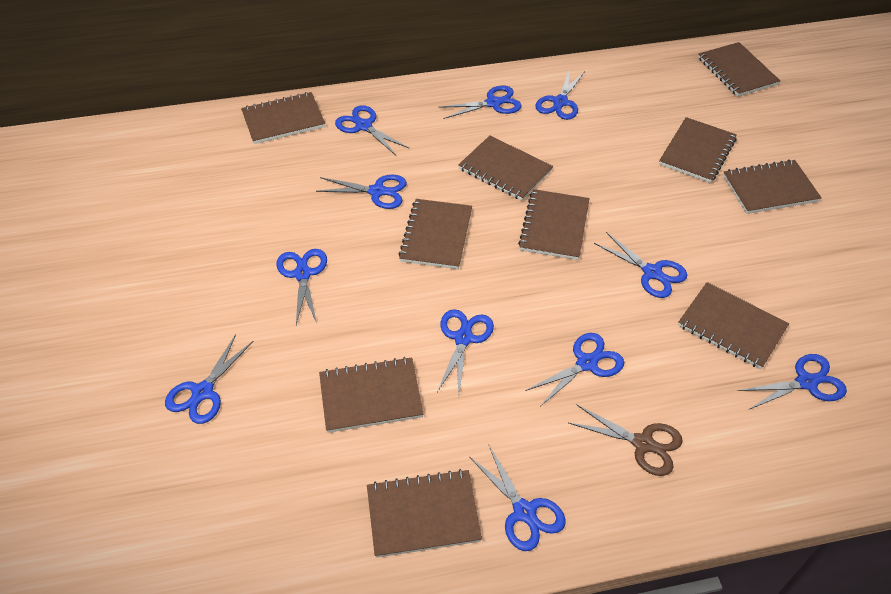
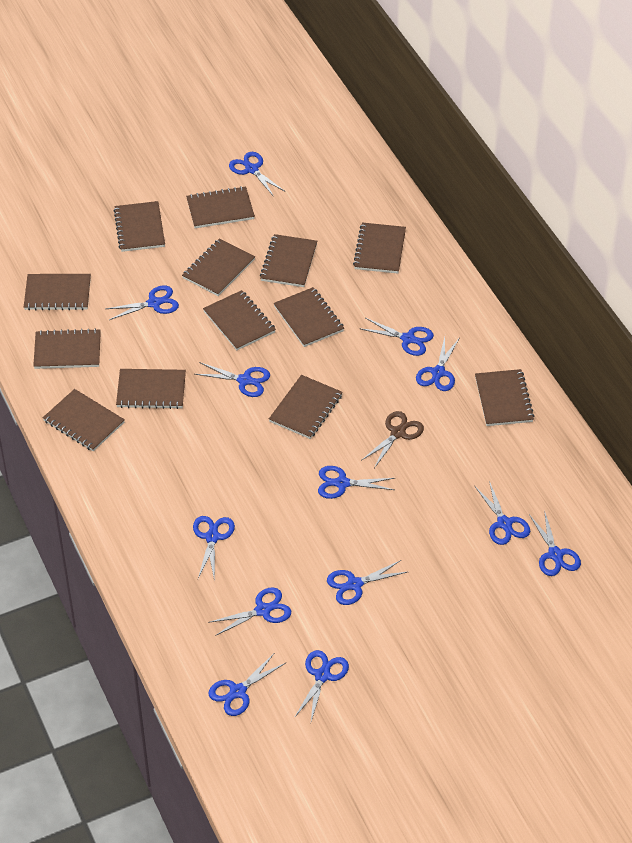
blue scissors: 11 -> 13
brown notebook: 10 -> 13

